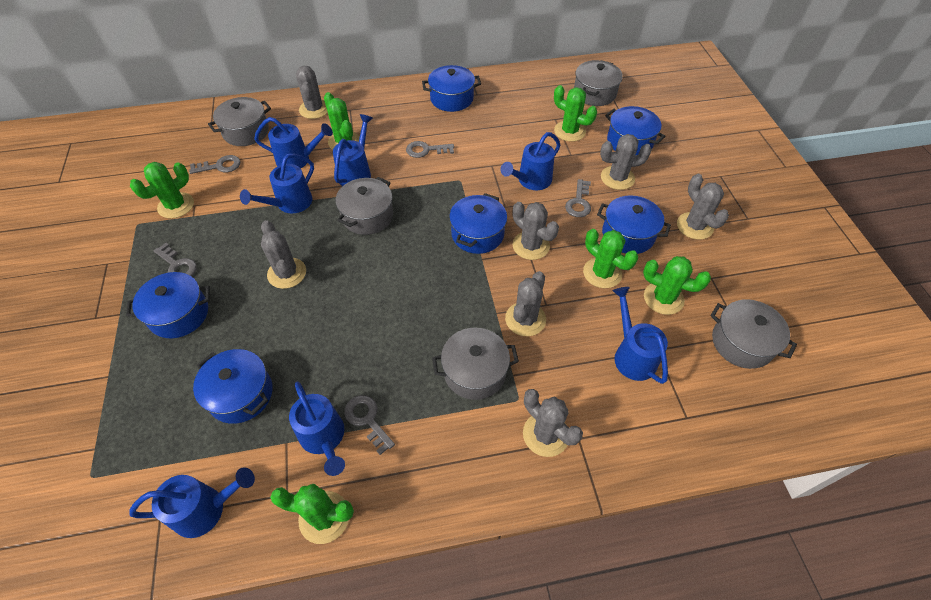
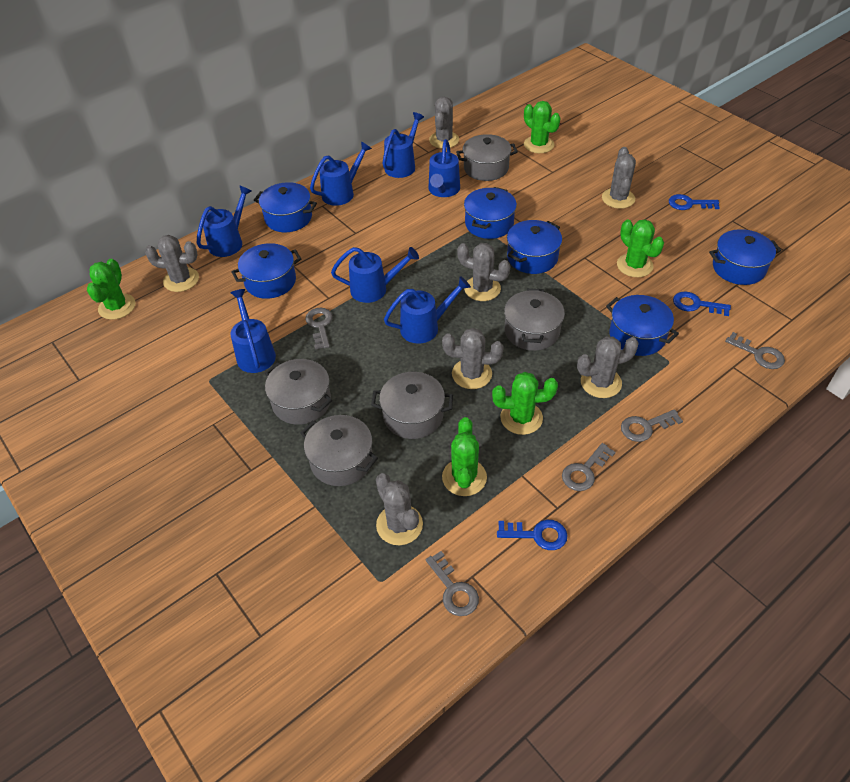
blue key: 0 -> 3
green cactus: 6 -> 5

